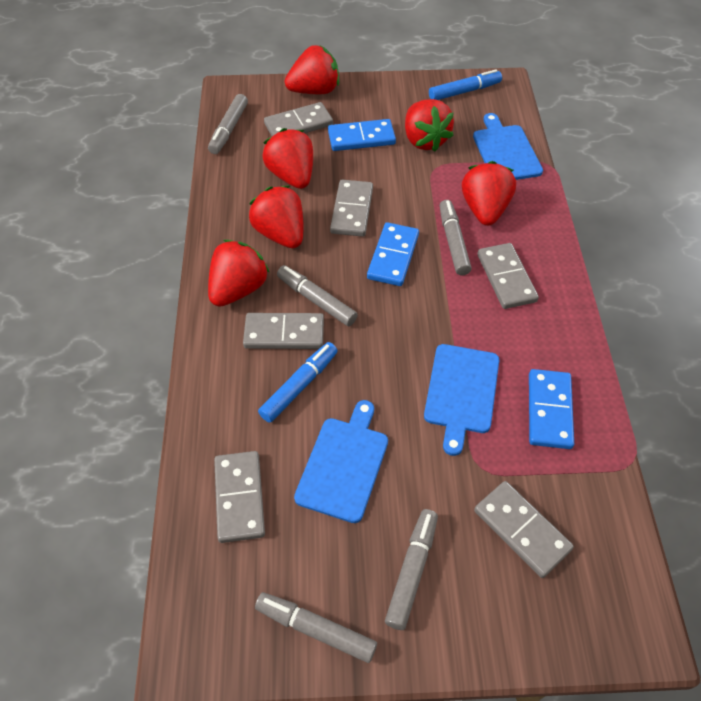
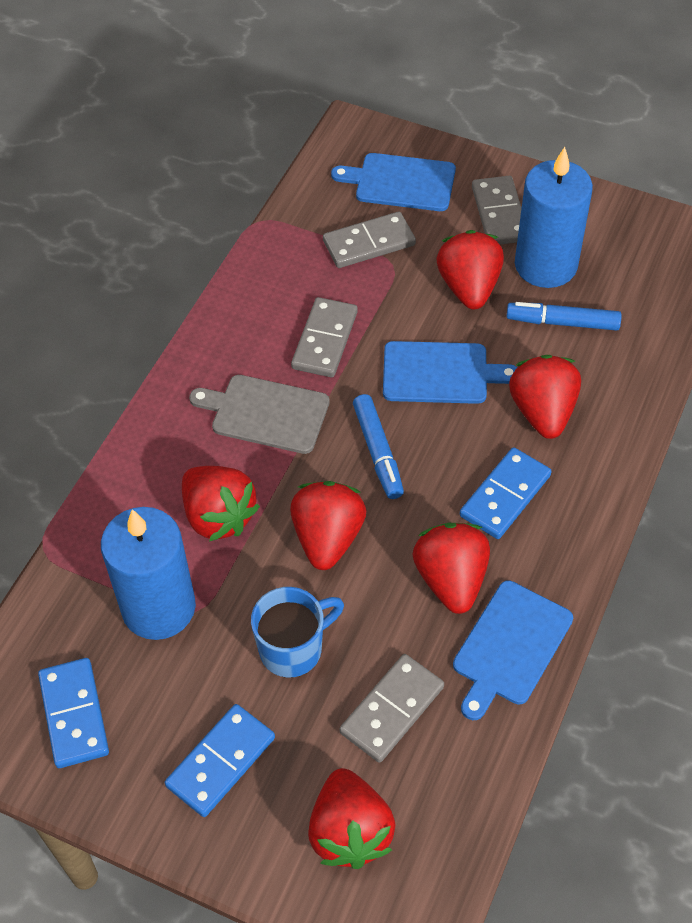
blue candle: 0 -> 2
blue mug: 0 -> 1
grey cutting board: 0 -> 1
grey domino: 6 -> 4
grey marker: 5 -> 0

